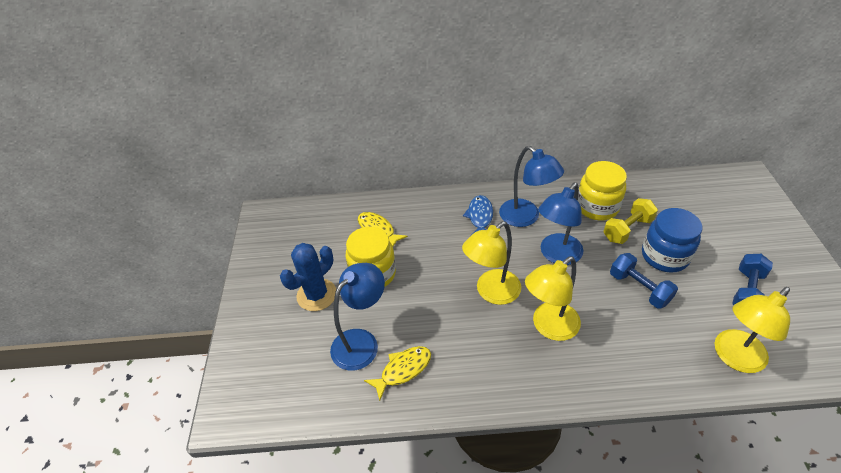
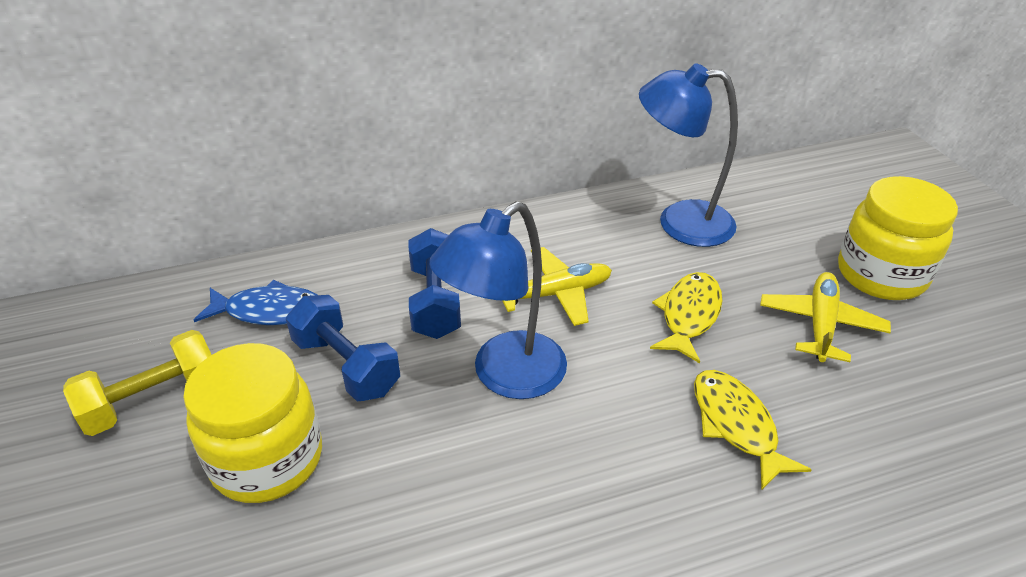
blue cactus: 1 -> 0
blue jar: 1 -> 0
blue lamp: 3 -> 2
yellow lamp: 3 -> 0
yellow plane: 0 -> 2

